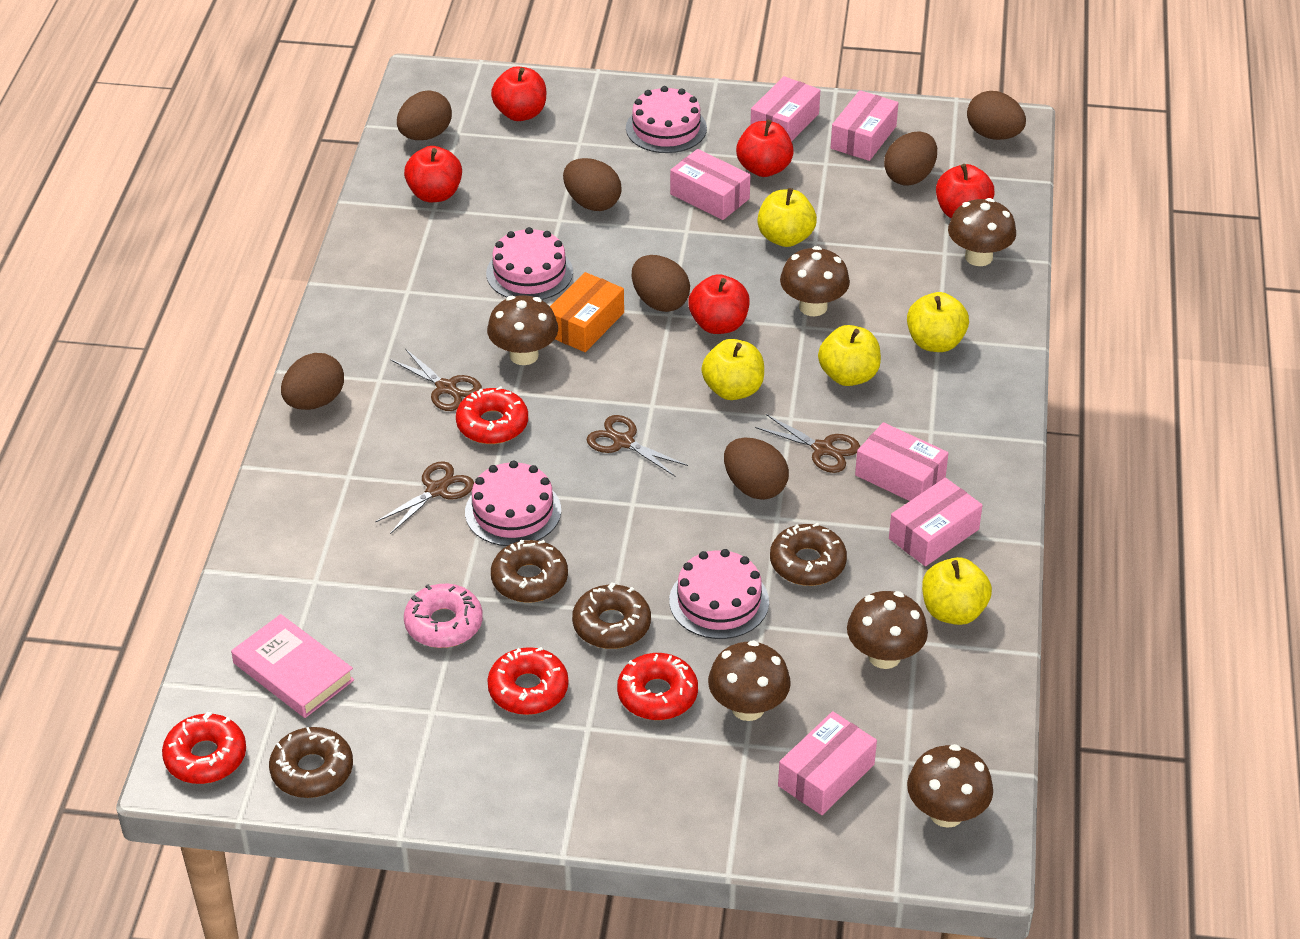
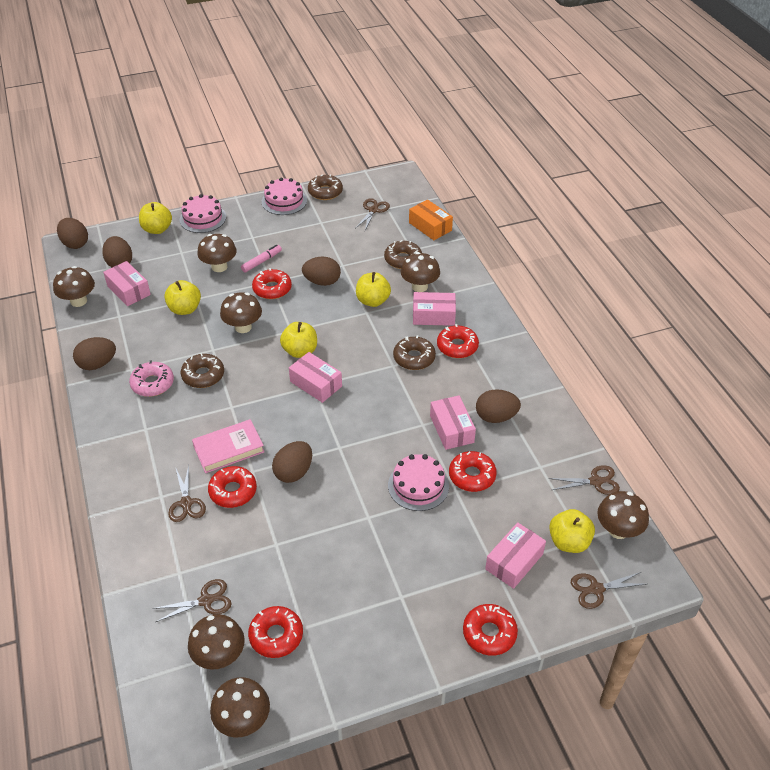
brown egg: 7 -> 6
brown mushroom: 6 -> 7
brown scissors: 4 -> 5
pink box: 6 -> 5
pink cake: 4 -> 3
pink marker: 0 -> 1
red apple: 5 -> 0
red donut: 4 -> 6

